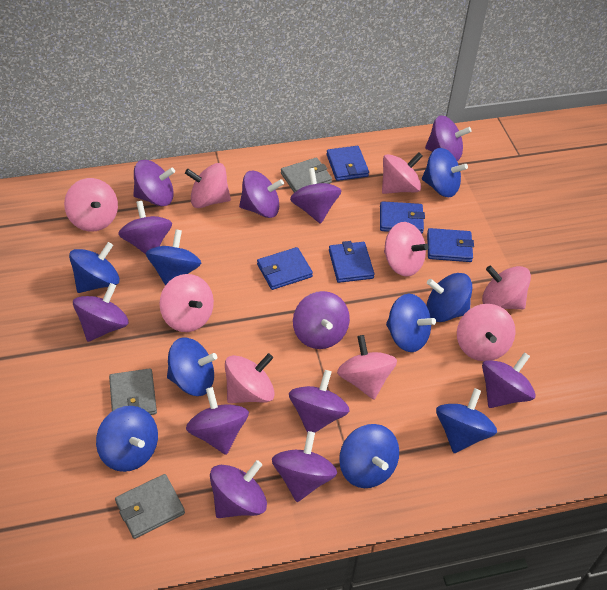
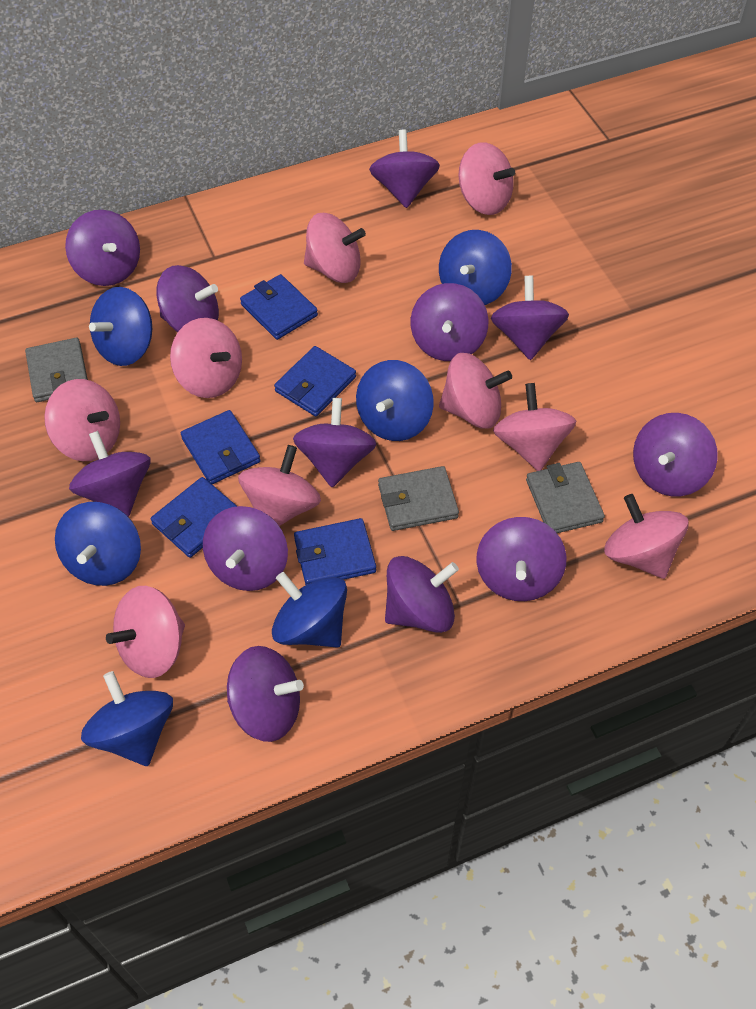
blue spinning top: 9 -> 6

